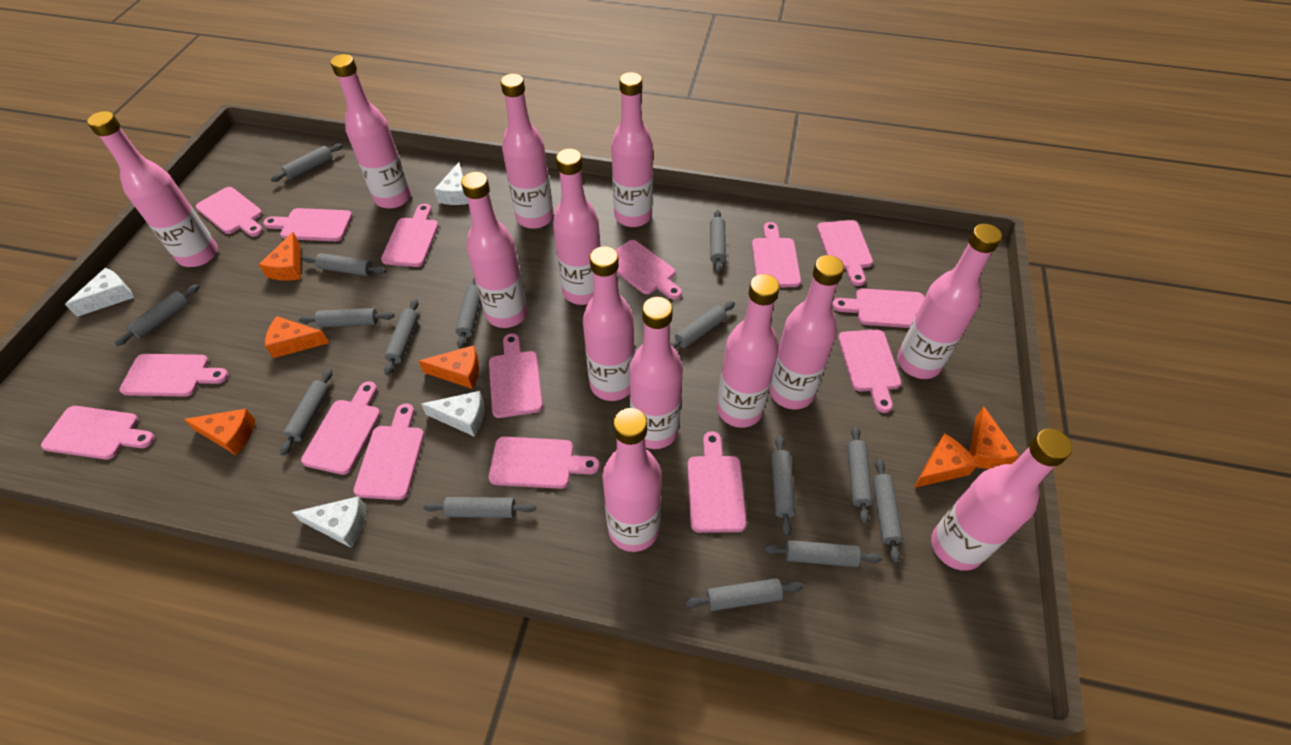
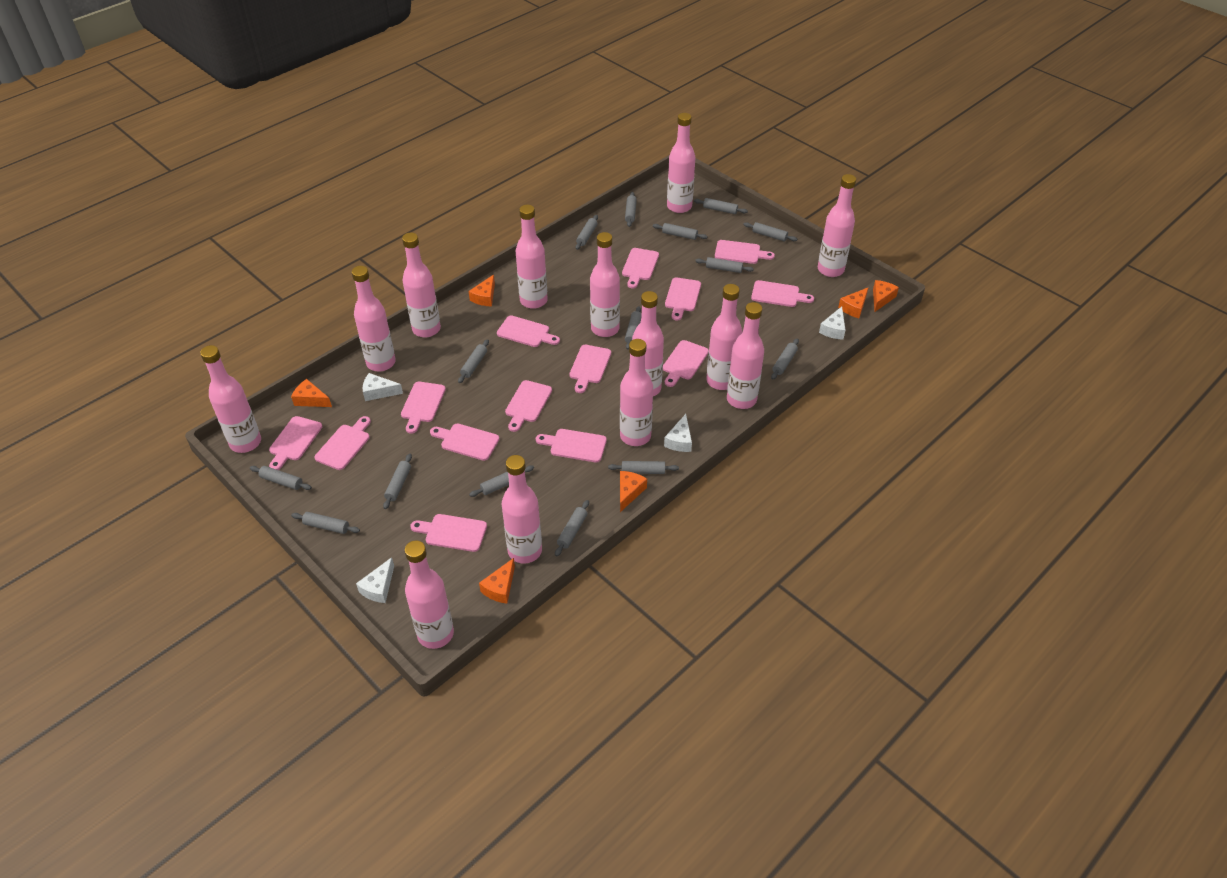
pink cutting board: 15 -> 14

